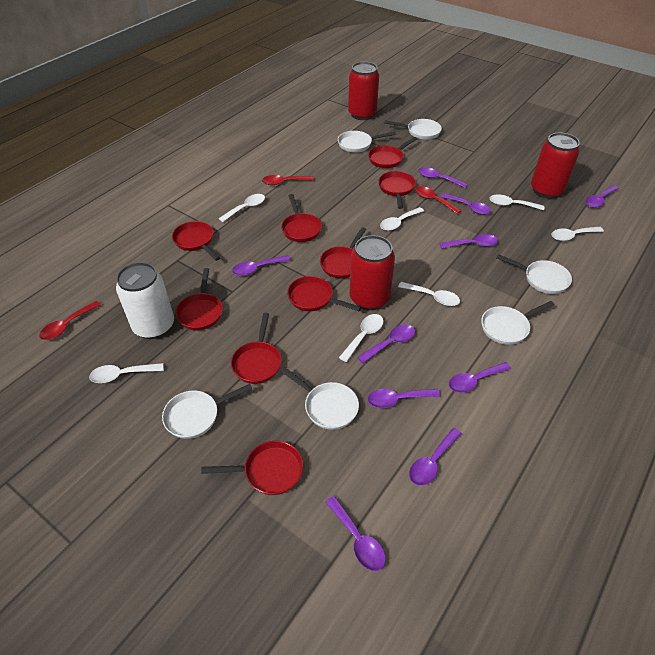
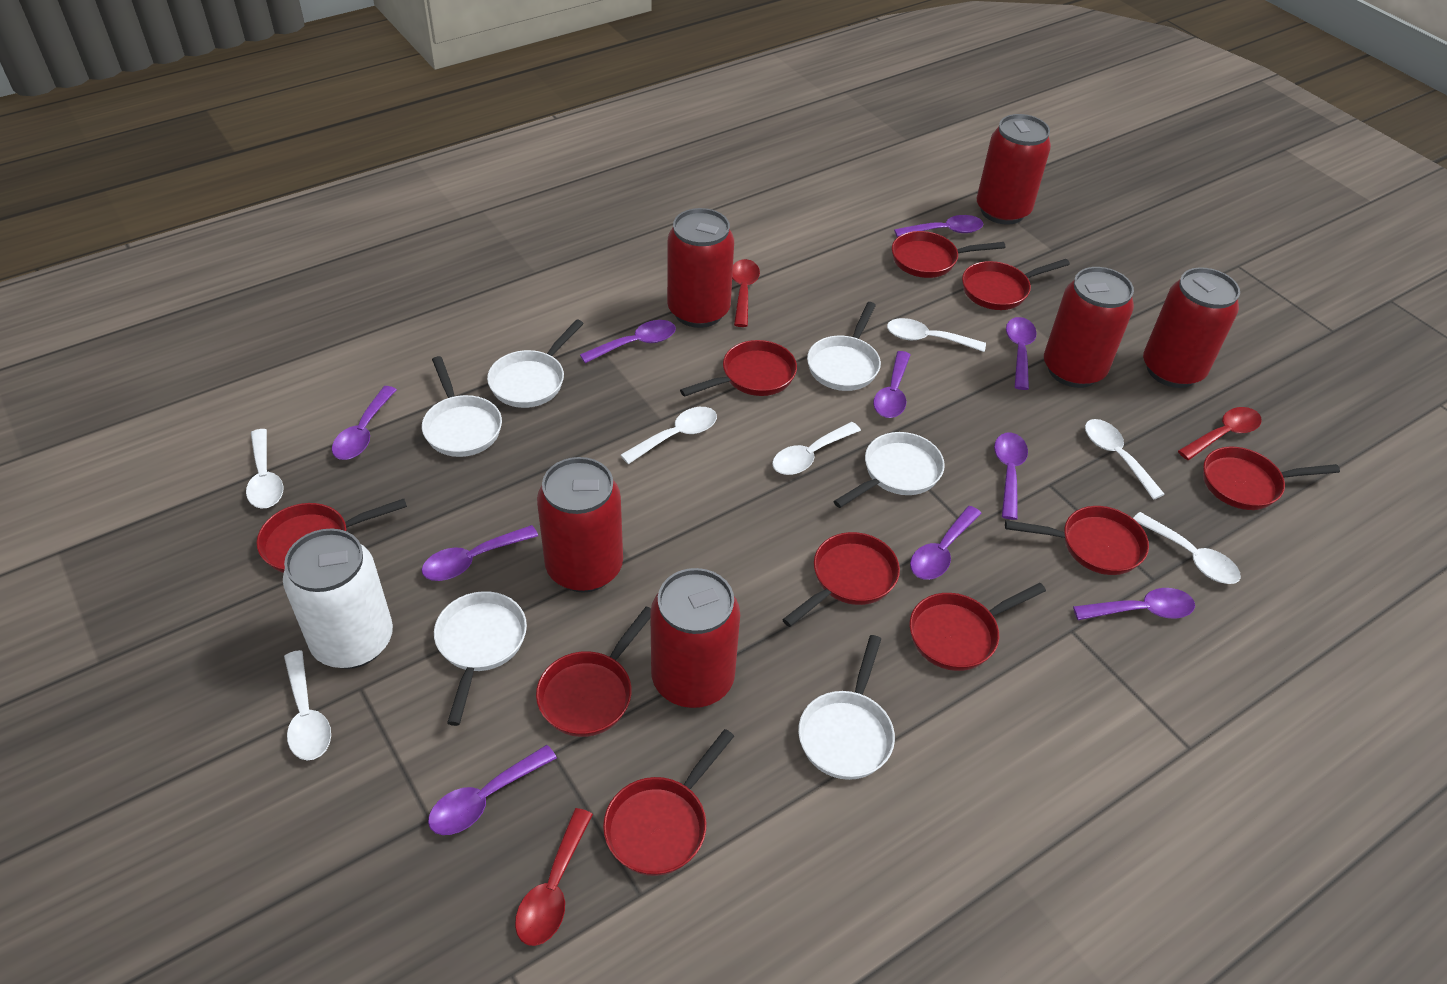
red can: 3 -> 6
red pan: 9 -> 10

